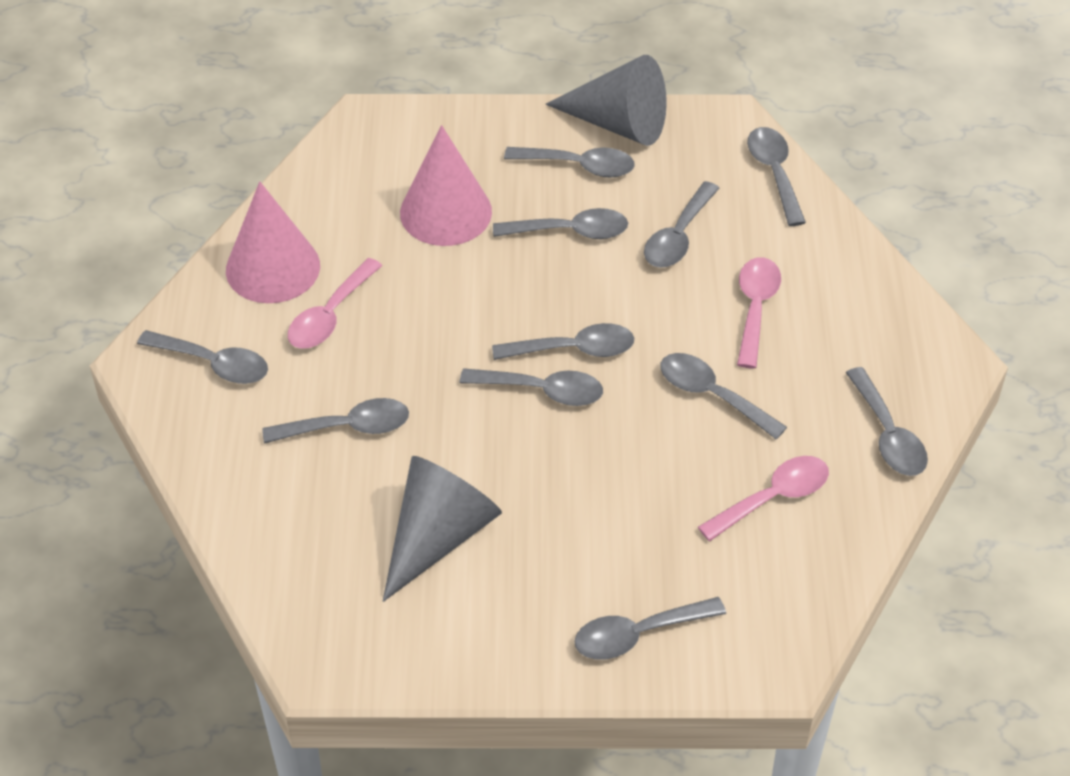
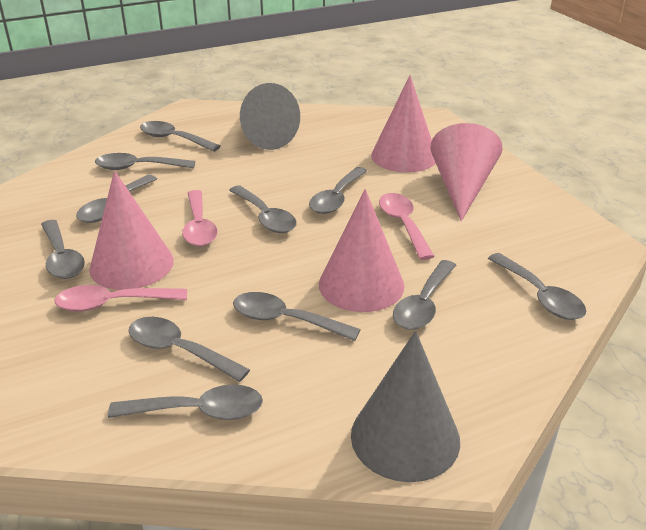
pink cone: 2 -> 4

